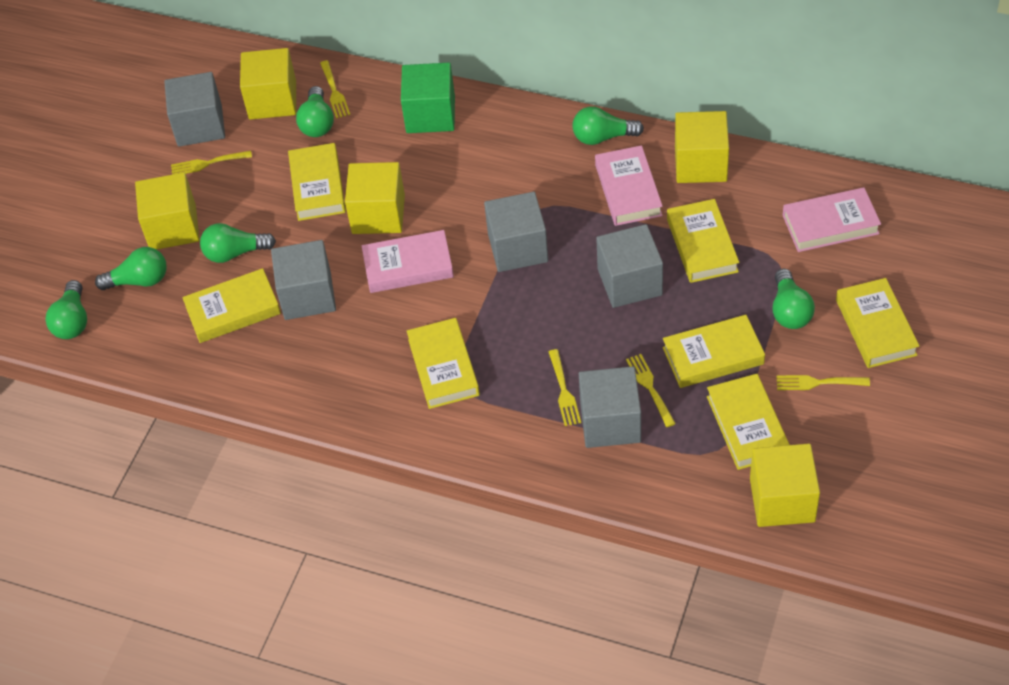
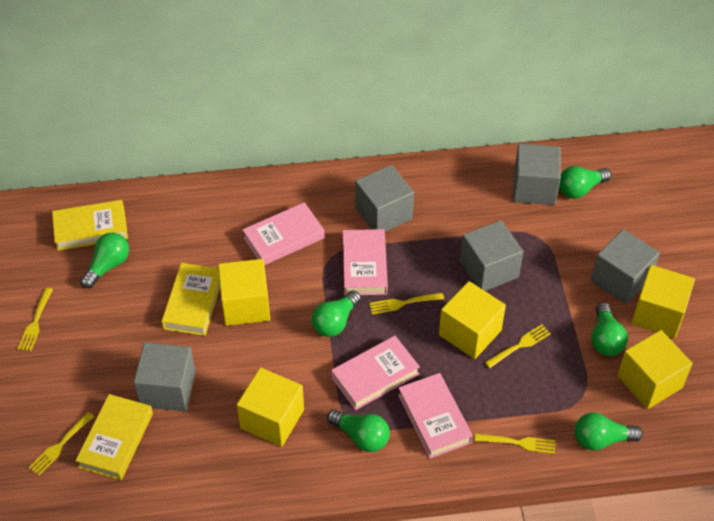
green cube: 1 -> 0
pink book: 3 -> 4
yellow book: 7 -> 3

